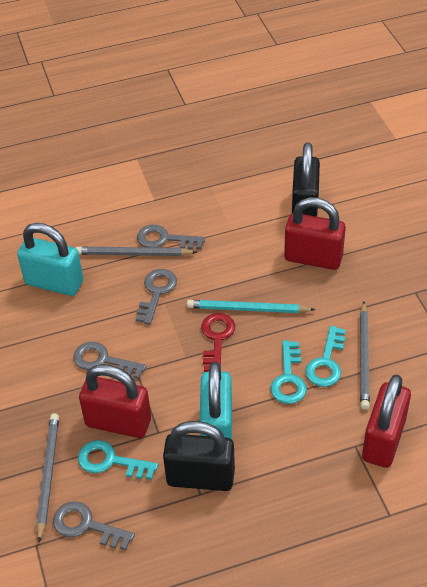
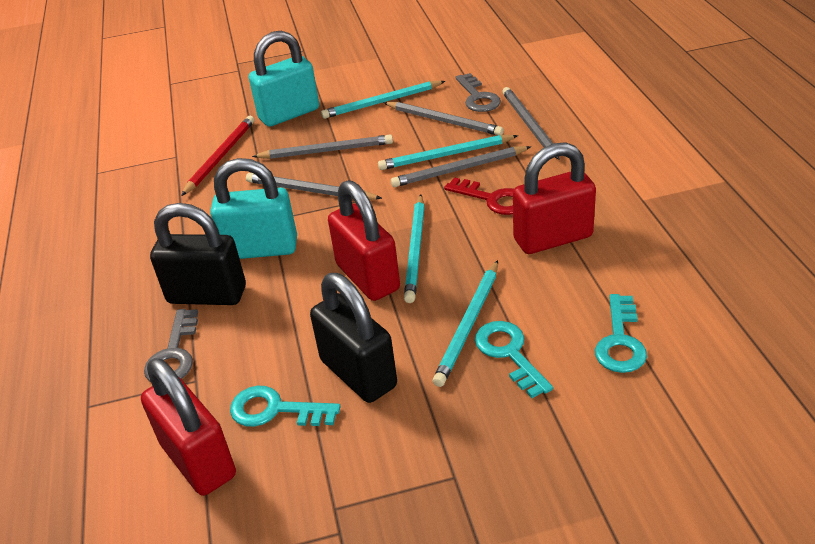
grey key: 4 -> 2
grey pencil: 3 -> 5
red pencil: 0 -> 1
turquoise pencil: 1 -> 4

